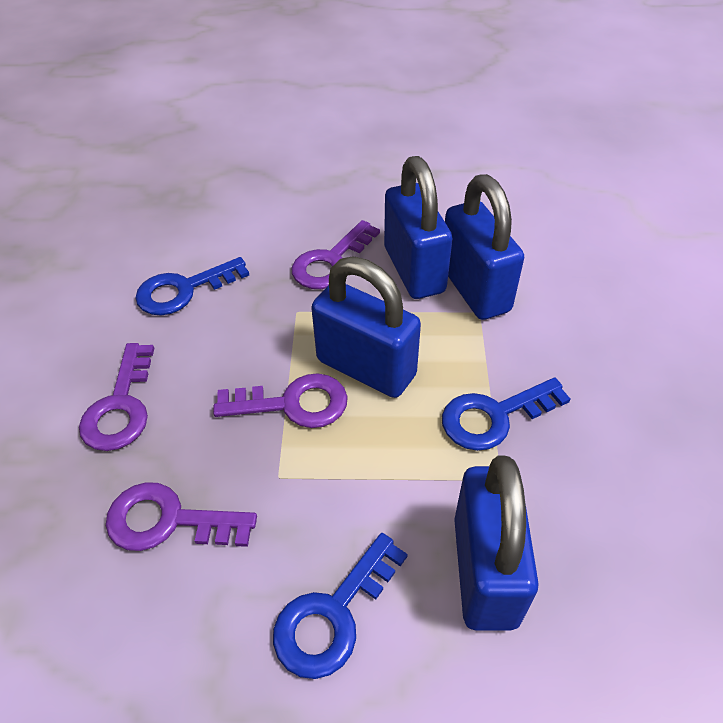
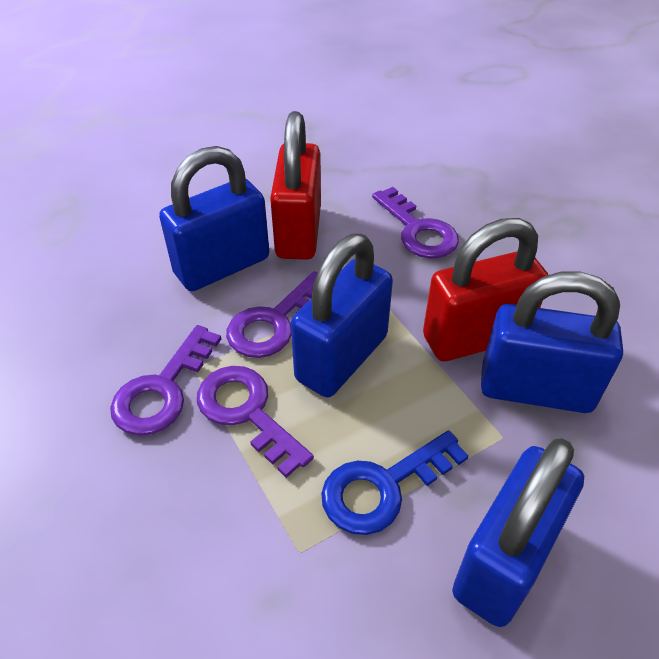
blue key: 3 -> 1
red padlock: 0 -> 2

